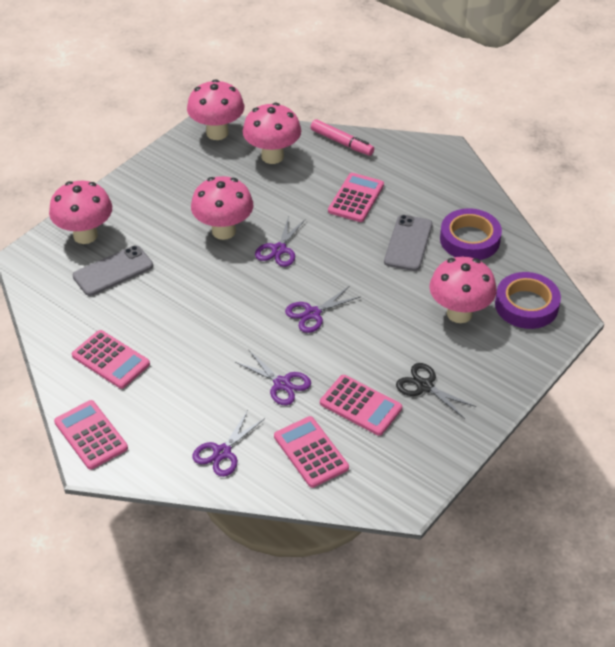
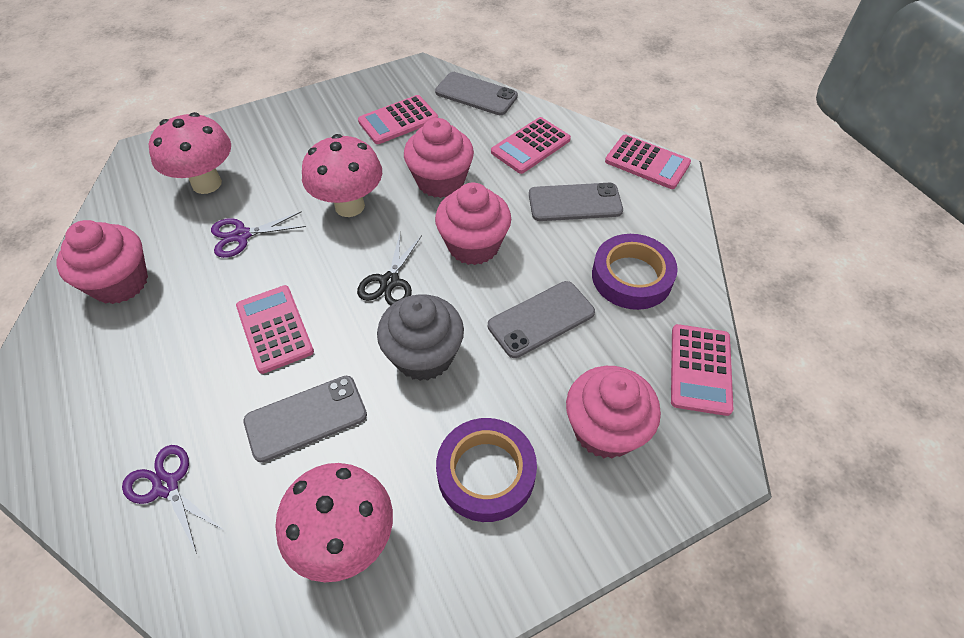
grey cupcake: 0 -> 1
grey phone: 2 -> 4
pink cupcake: 0 -> 4
pink marker: 1 -> 0
pink mushroom: 5 -> 3
purple scissors: 4 -> 2

